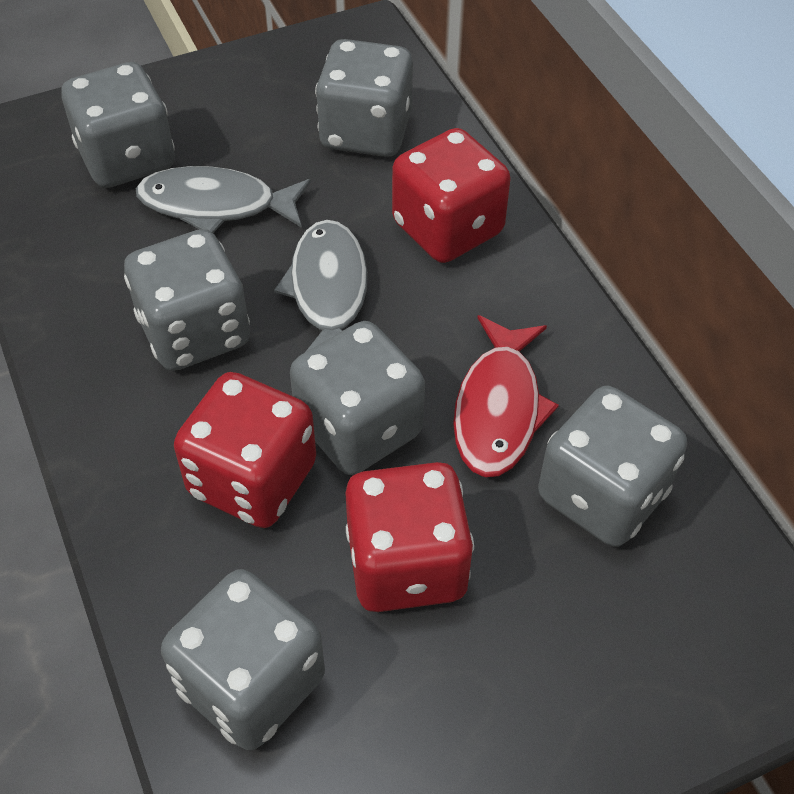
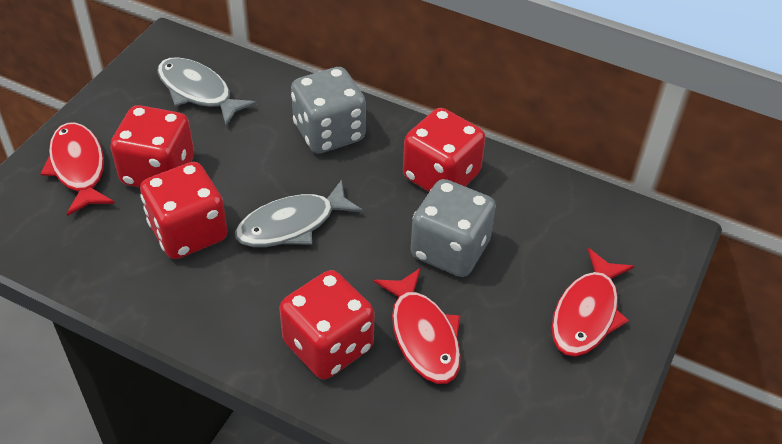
grey dice: 6 -> 2
red dice: 3 -> 4
red fish: 1 -> 3

